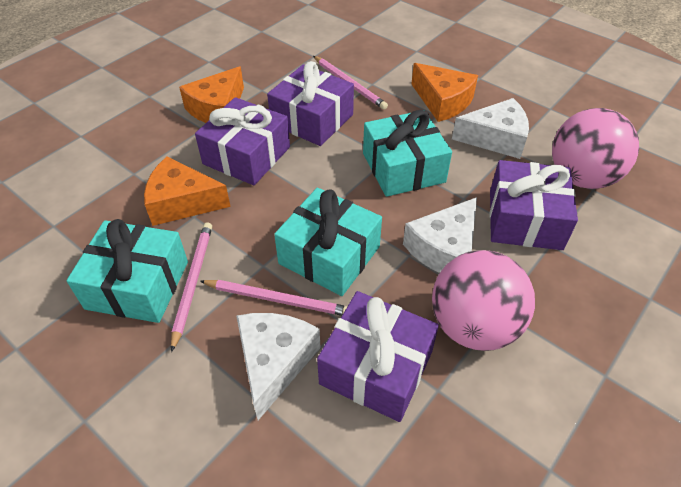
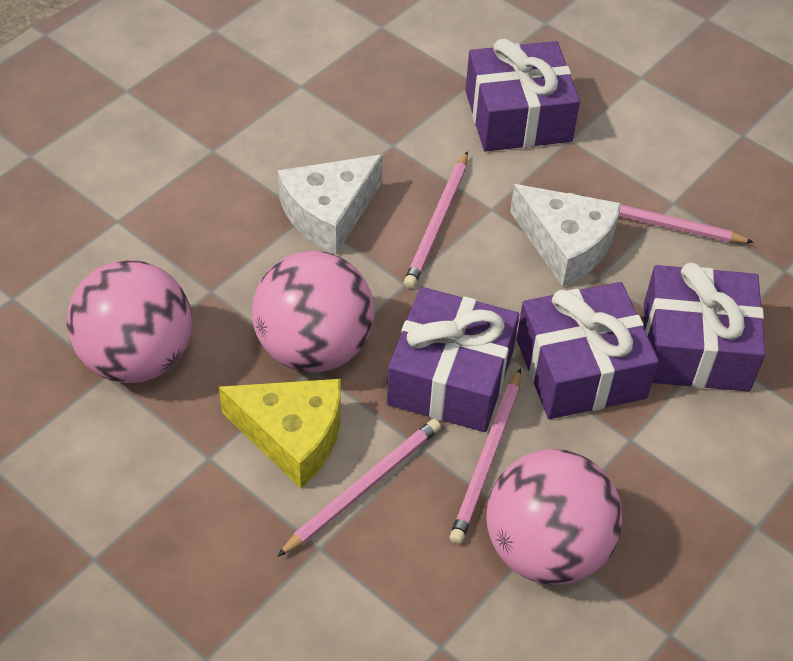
orange cheese: 3 -> 0
pink ball: 2 -> 3
pink pencil: 3 -> 4
turquoise gift: 3 -> 0
white cheese: 3 -> 2
yellow cheese: 0 -> 1

